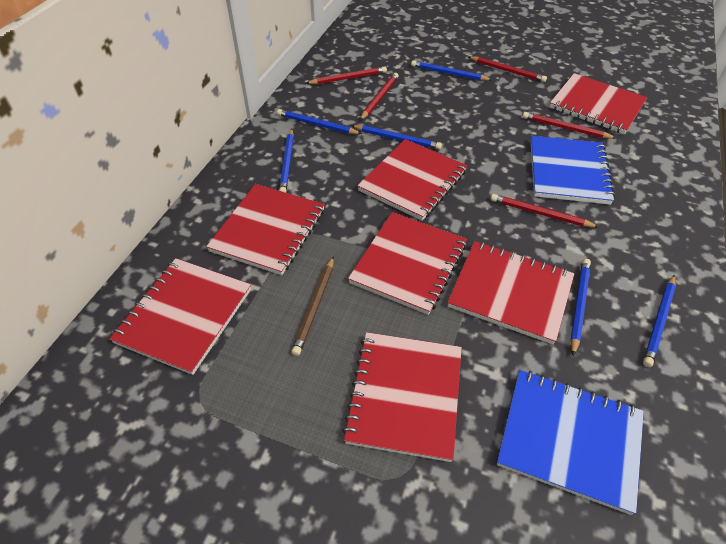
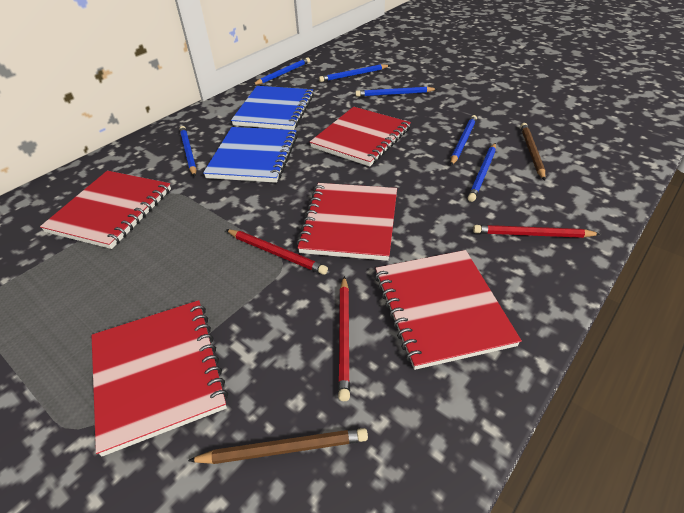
brown pencil: 1 -> 2
red notebook: 7 -> 5
red pencil: 5 -> 3

